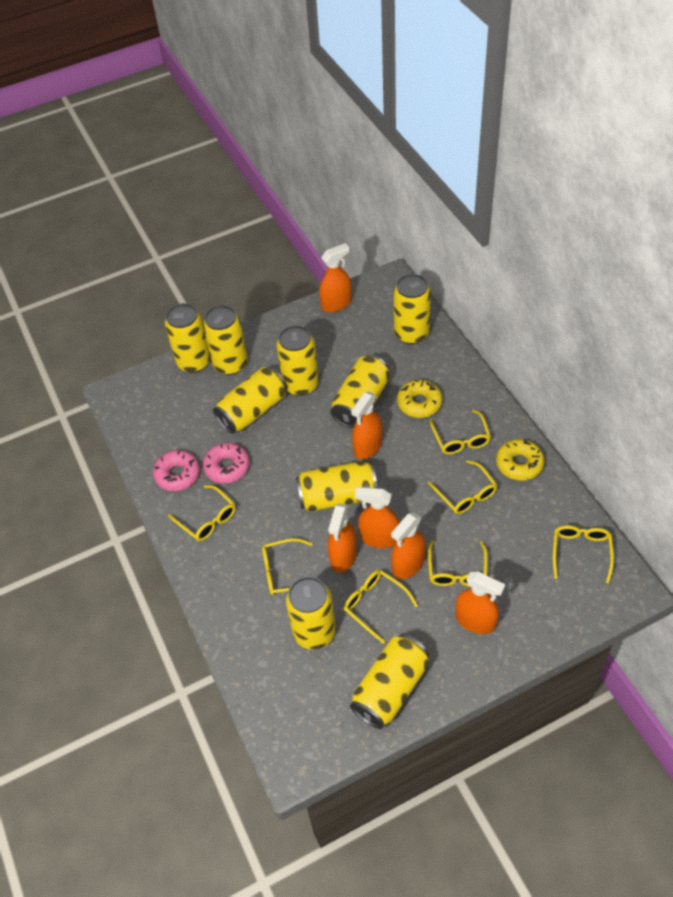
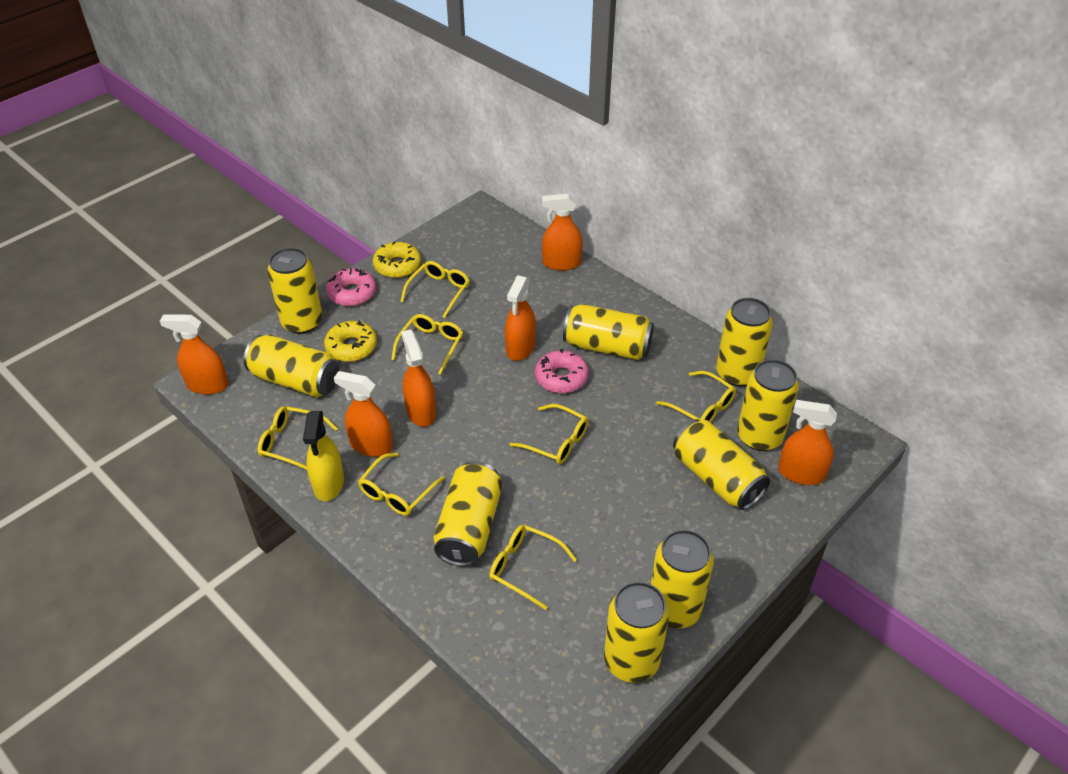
yellow spray bottle: 0 -> 1

